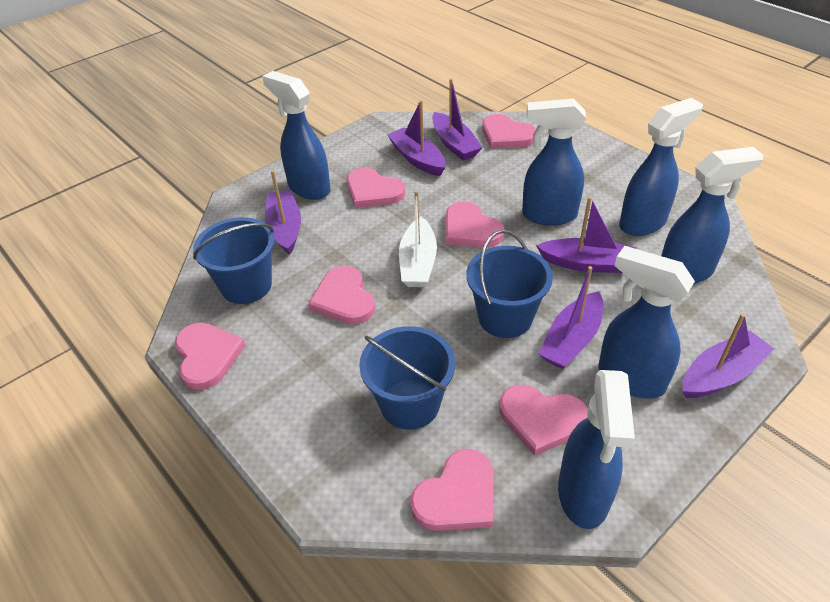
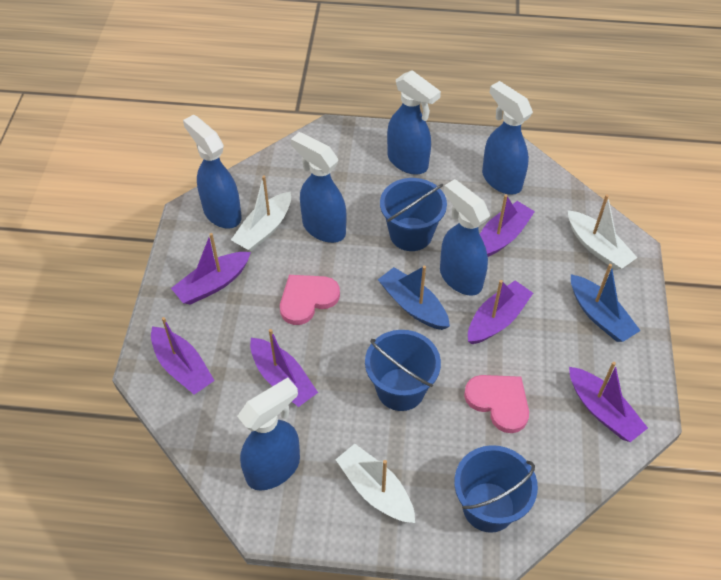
blue boat: 0 -> 2
pink heart: 7 -> 2
white boat: 1 -> 3

